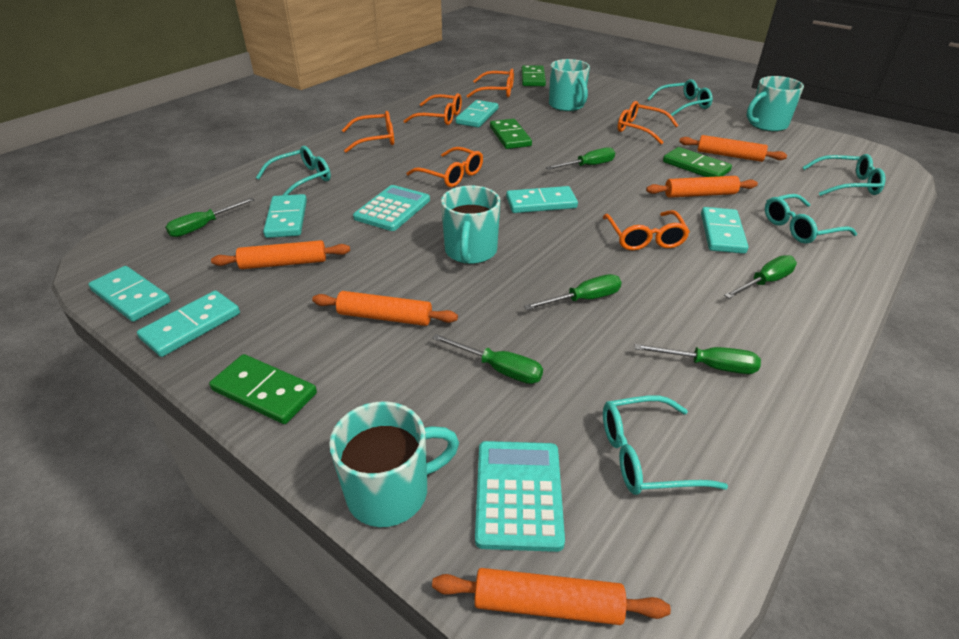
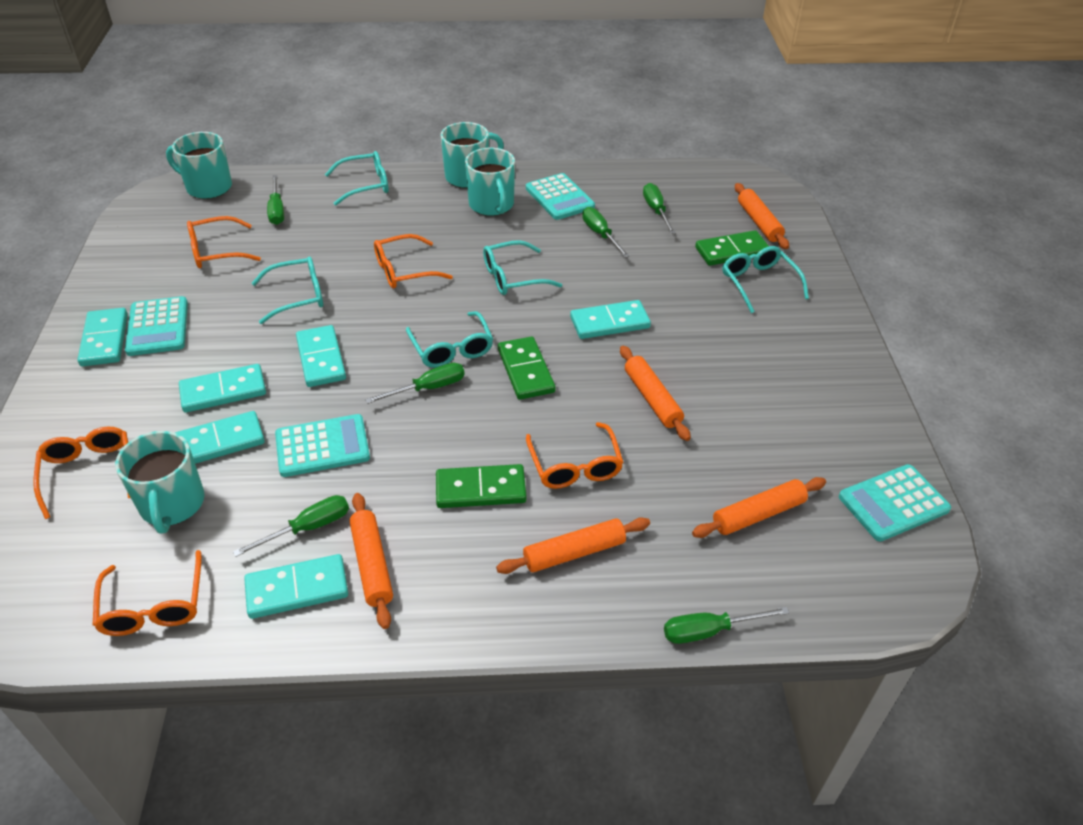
green domino: 4 -> 3
orange glasses: 6 -> 5
turquoise calculator: 2 -> 4

